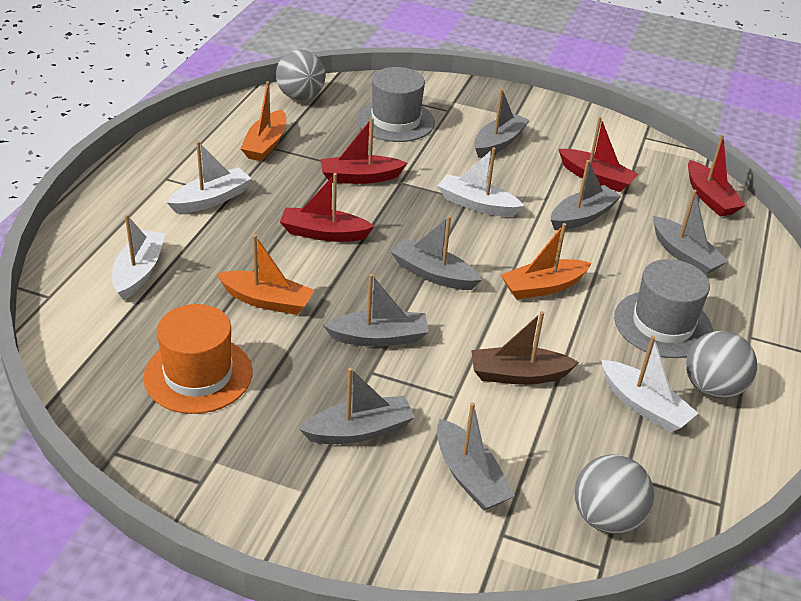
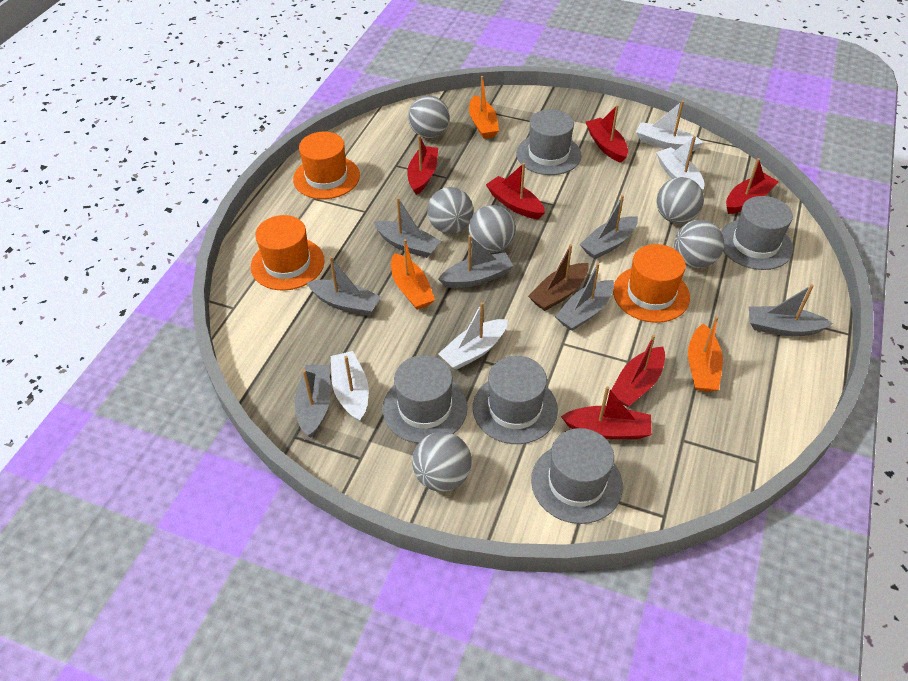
grey ball: 3 -> 6
grey hat: 2 -> 5
orange hat: 1 -> 3
red boat: 4 -> 6

